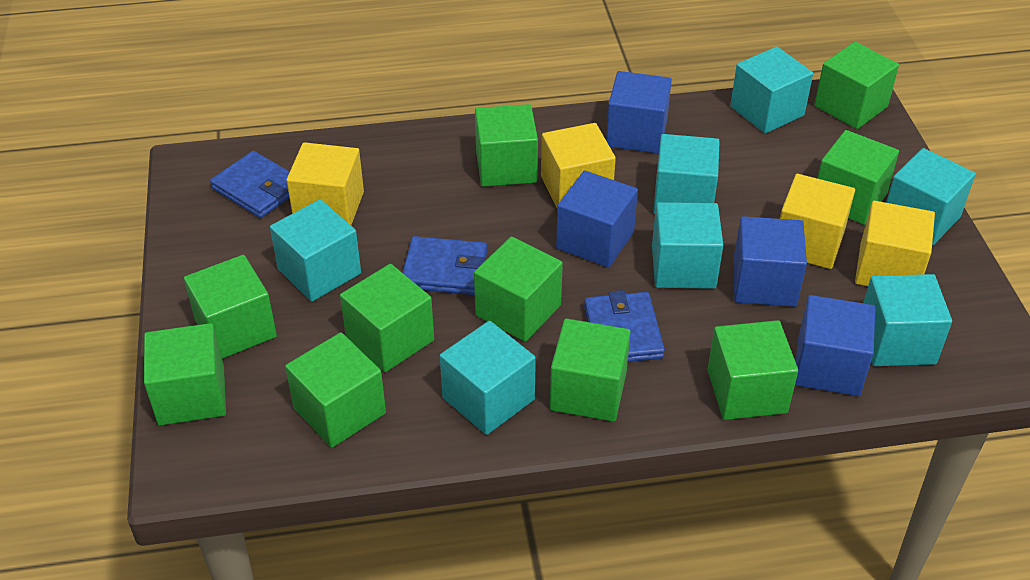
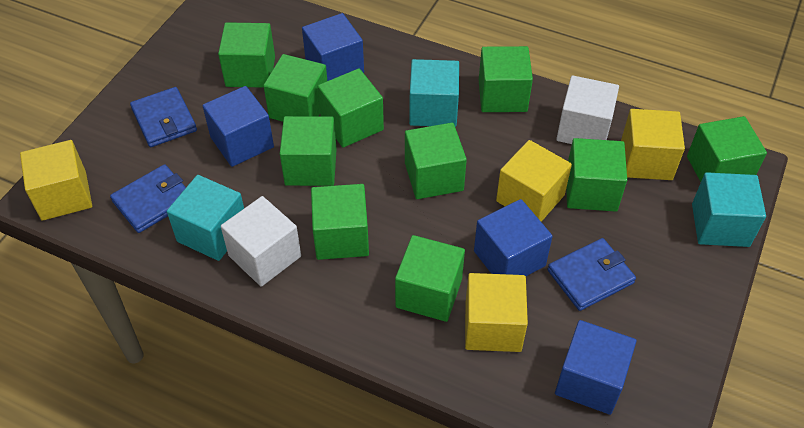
turquoise cube: 7 -> 3
white cube: 0 -> 2

